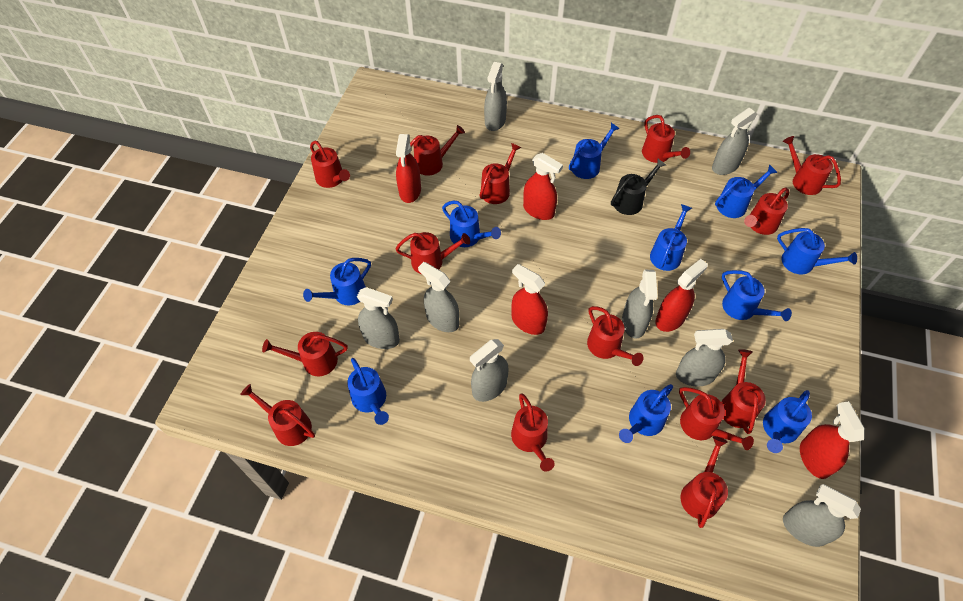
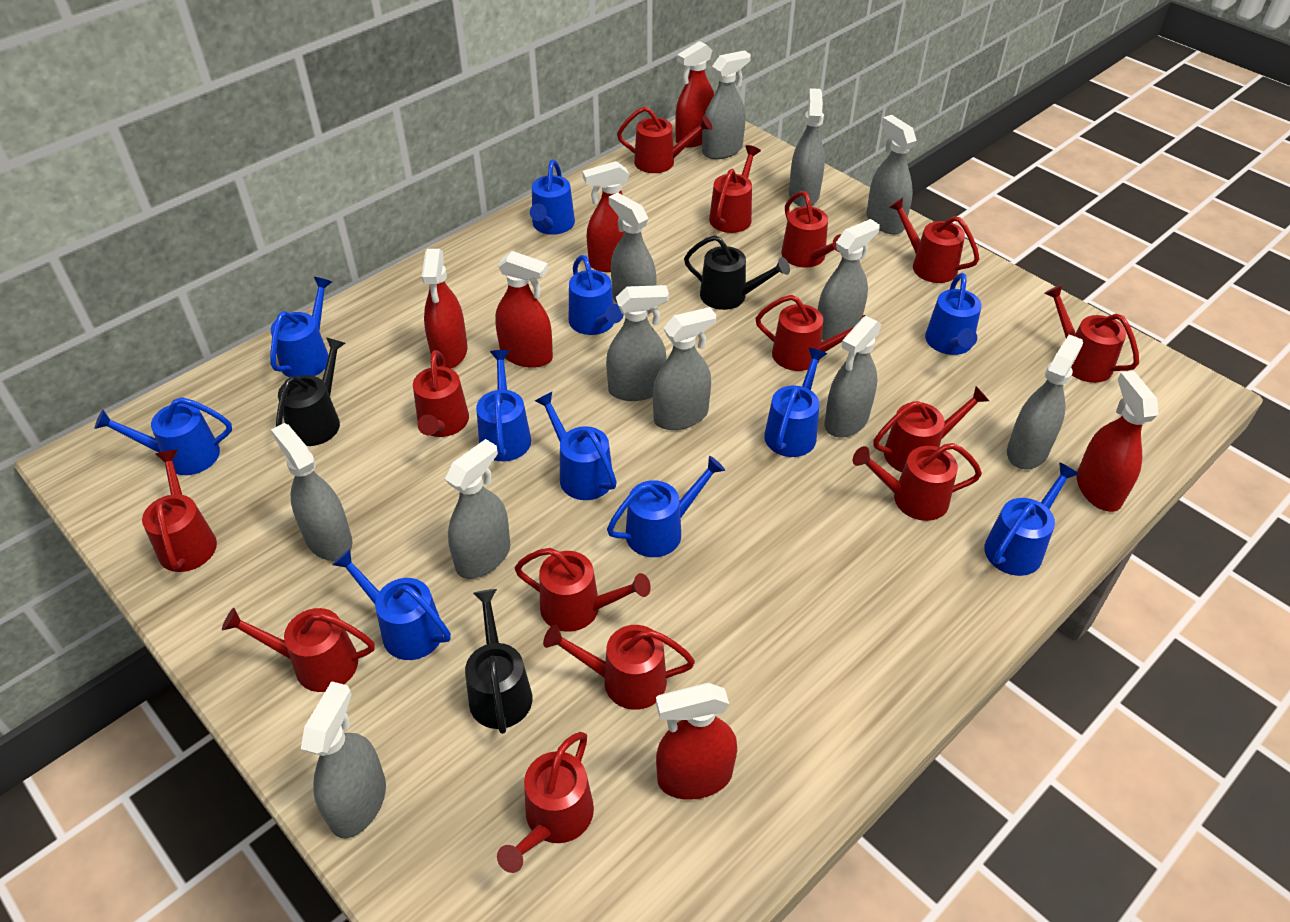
black watering can: 1 -> 3
blue watering can: 10 -> 11
grey spray bottle: 8 -> 12
red spray bottle: 5 -> 6

